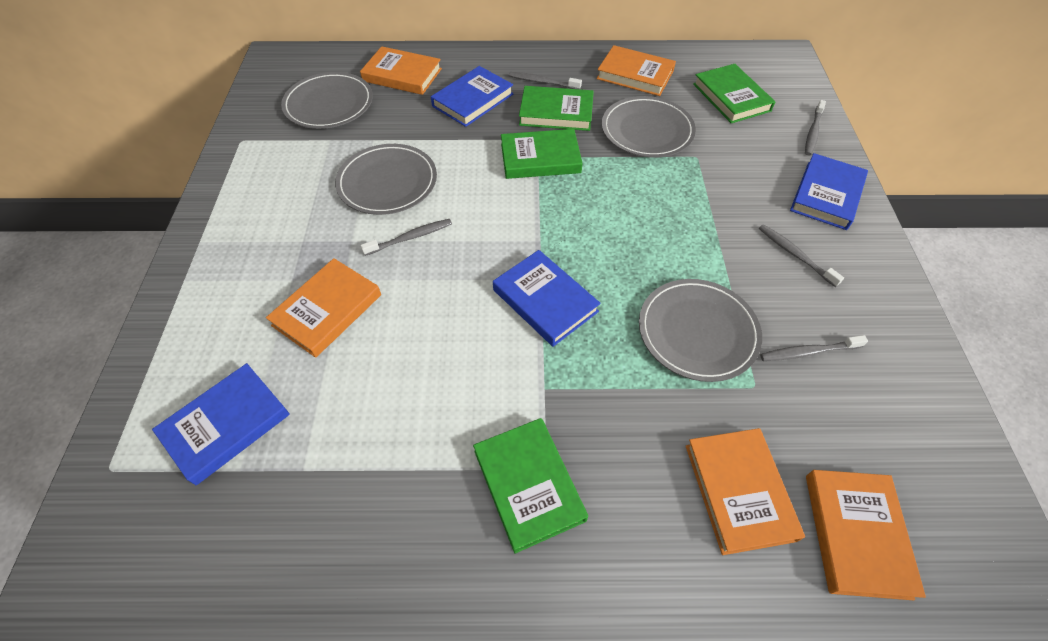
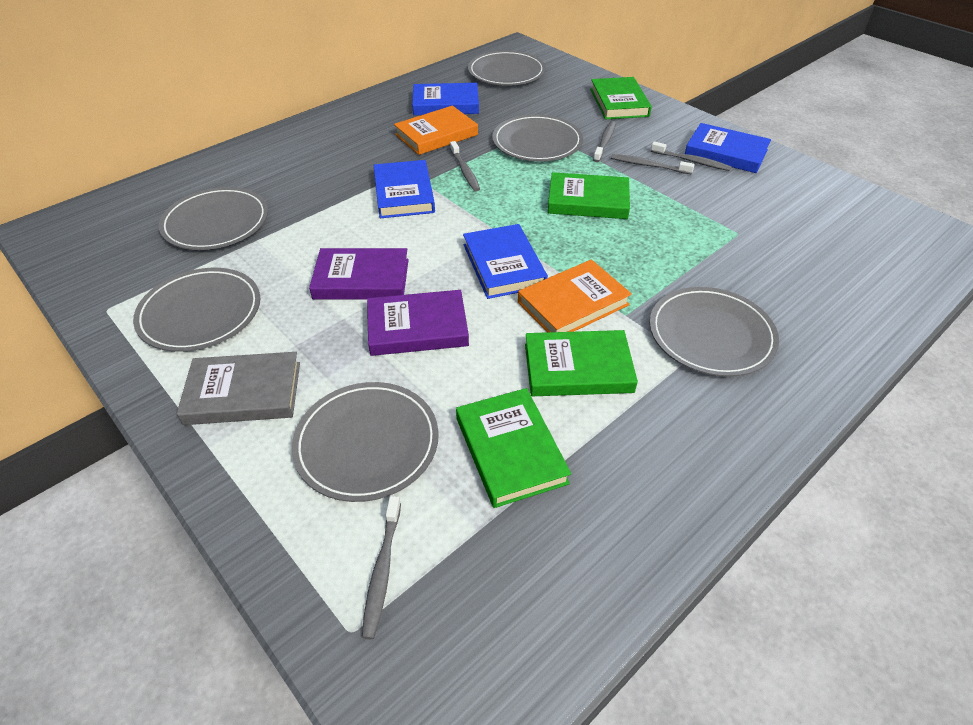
grey book: 0 -> 1
grey plate: 4 -> 6
orange book: 5 -> 2
purple book: 0 -> 2

